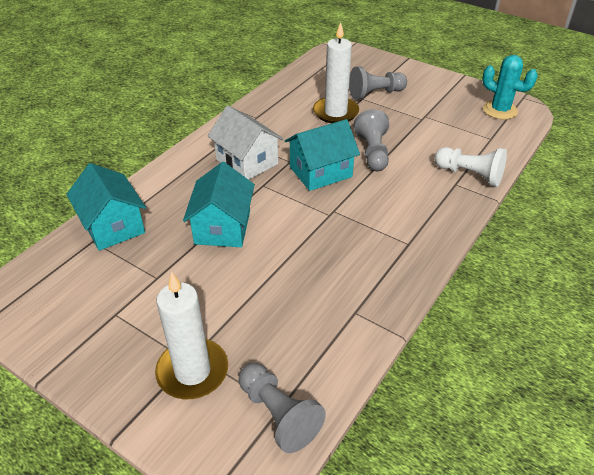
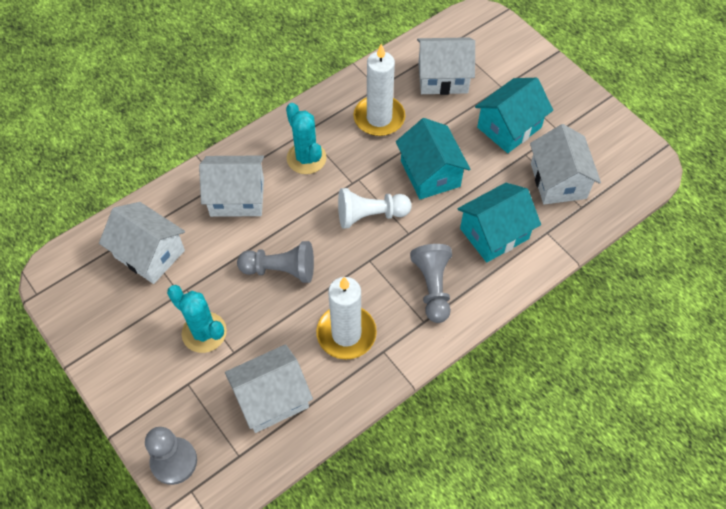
turquoise cactus: 1 -> 2
white house: 1 -> 5

